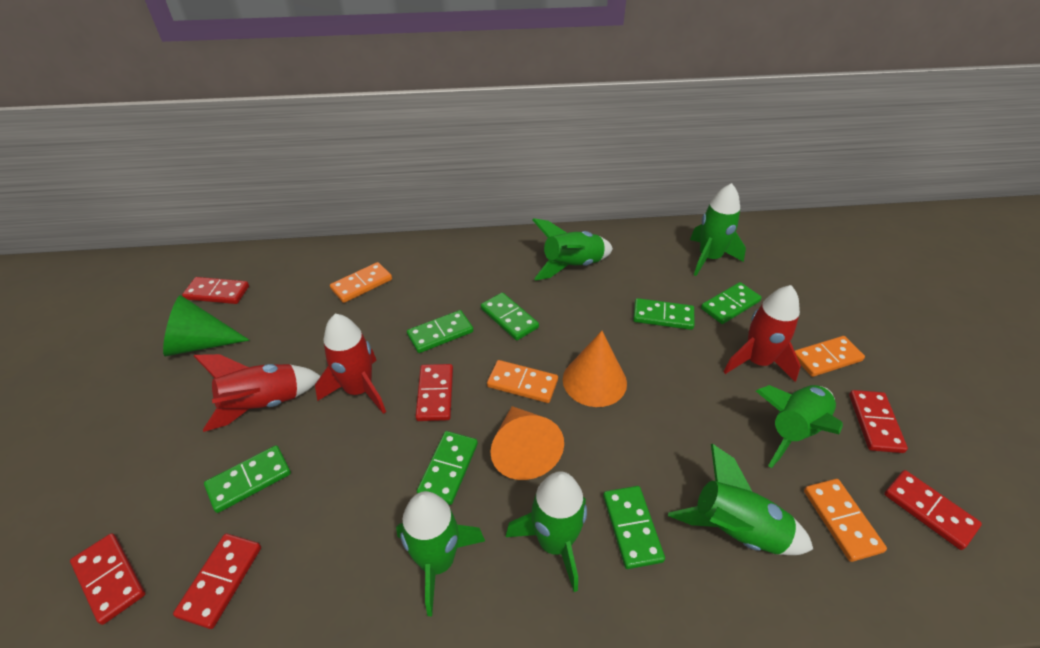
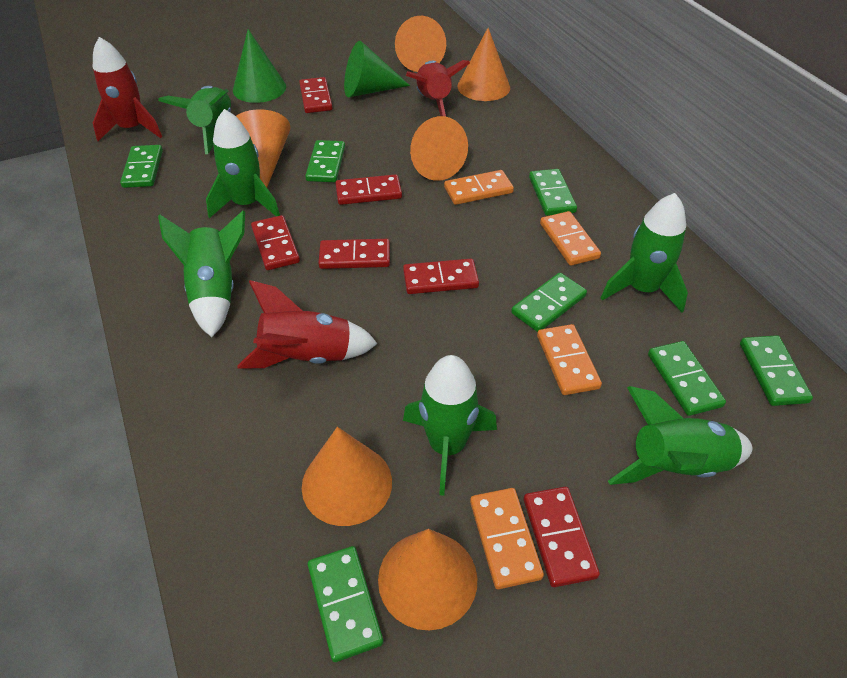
green cone: 1 -> 2
orange cone: 2 -> 6

